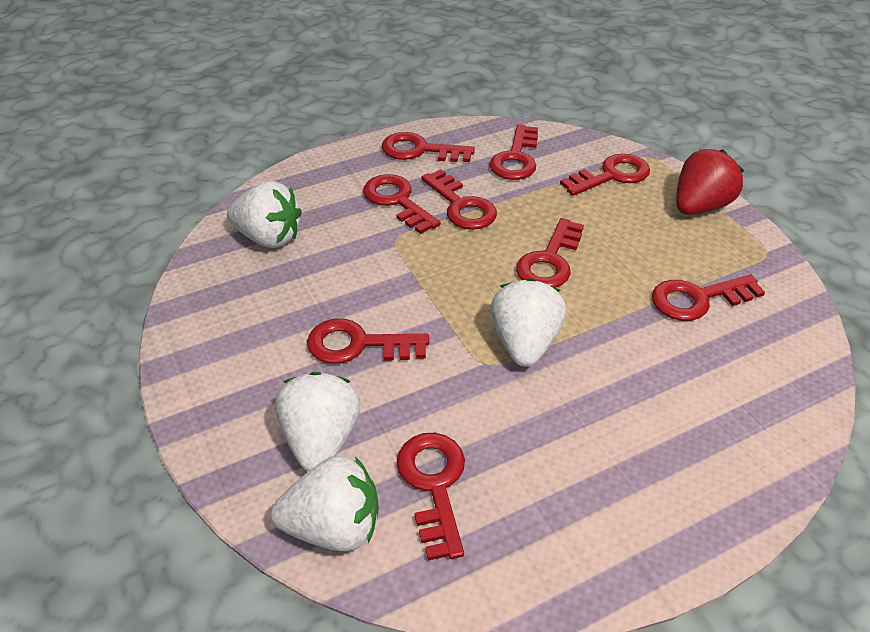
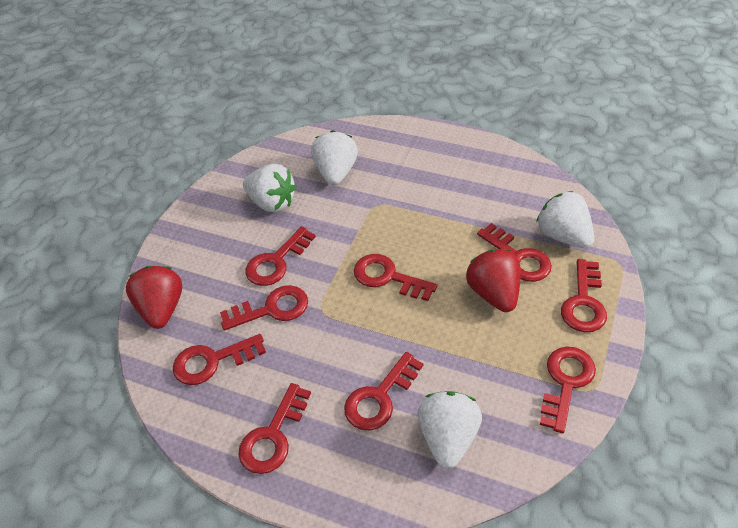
red strawberry: 1 -> 2

